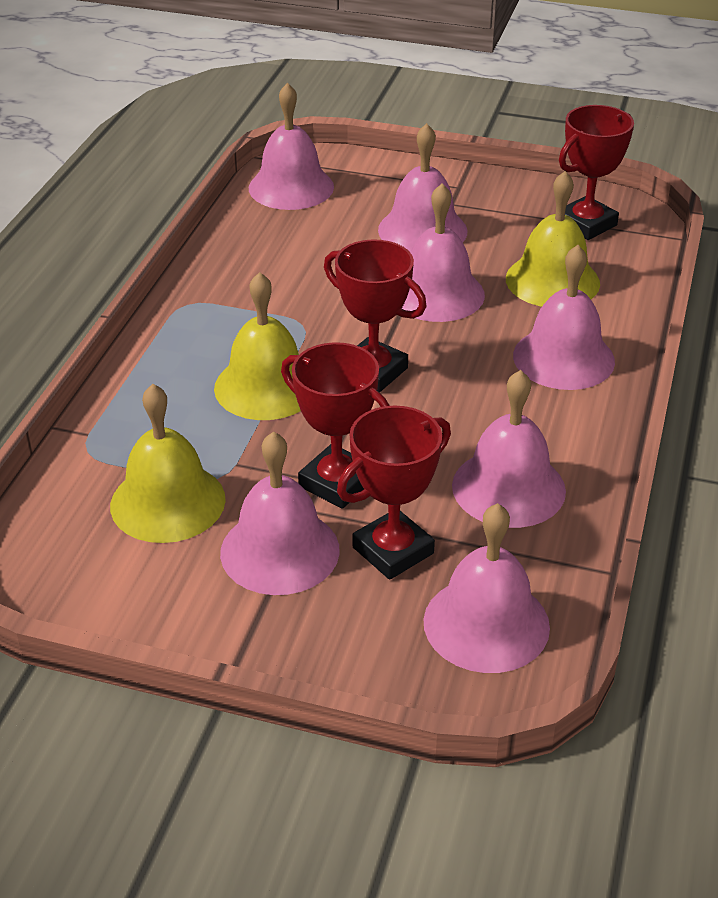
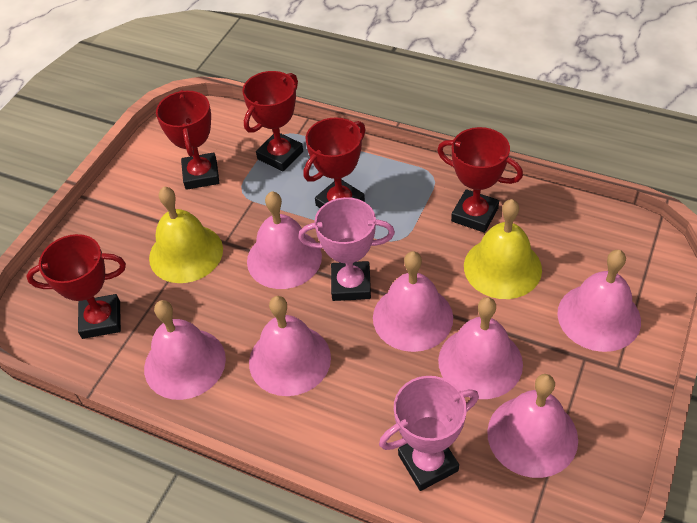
pink trophy: 0 -> 2
red trophy: 4 -> 5
yellow bell: 3 -> 2

